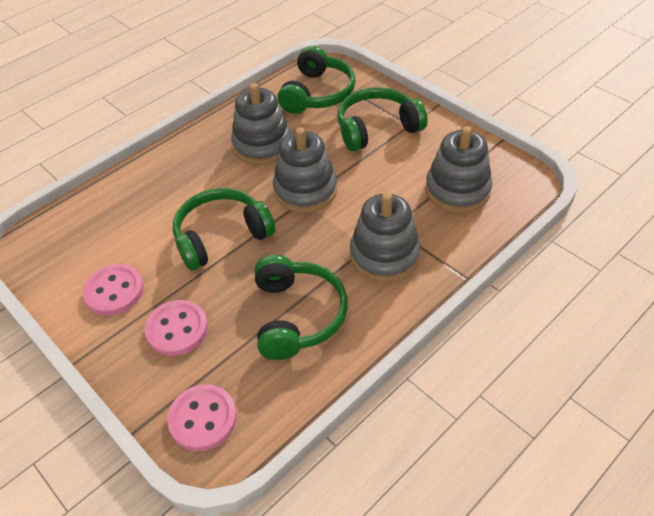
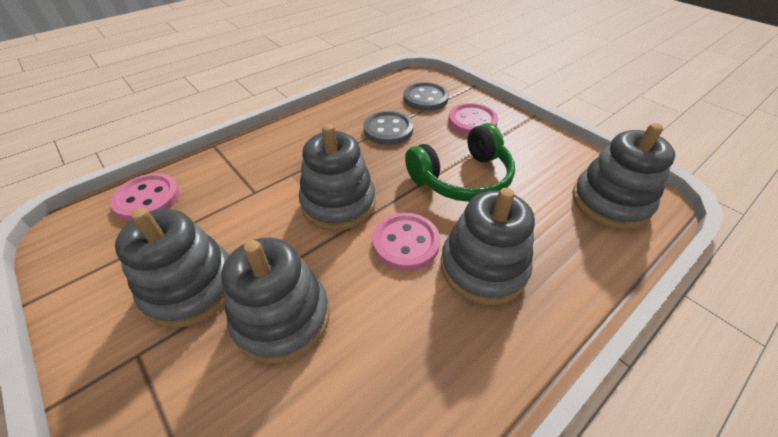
green headphones: 4 -> 1
grey button: 0 -> 2
grey stacking toy: 4 -> 5

